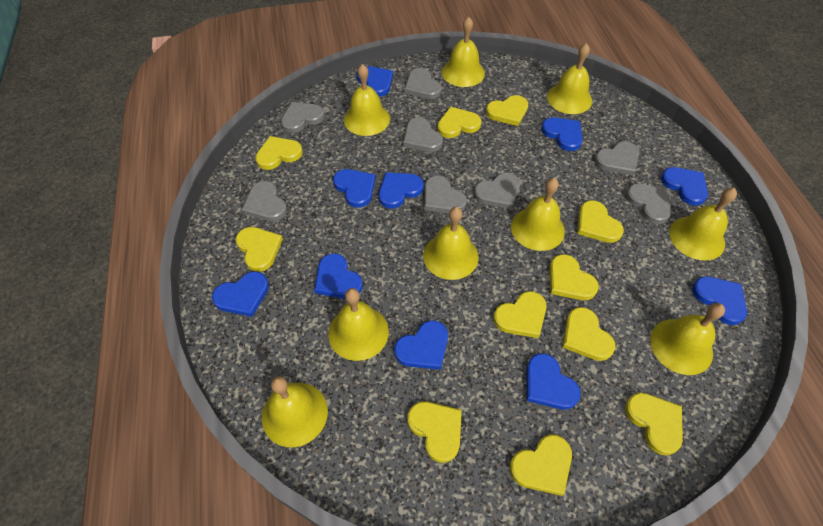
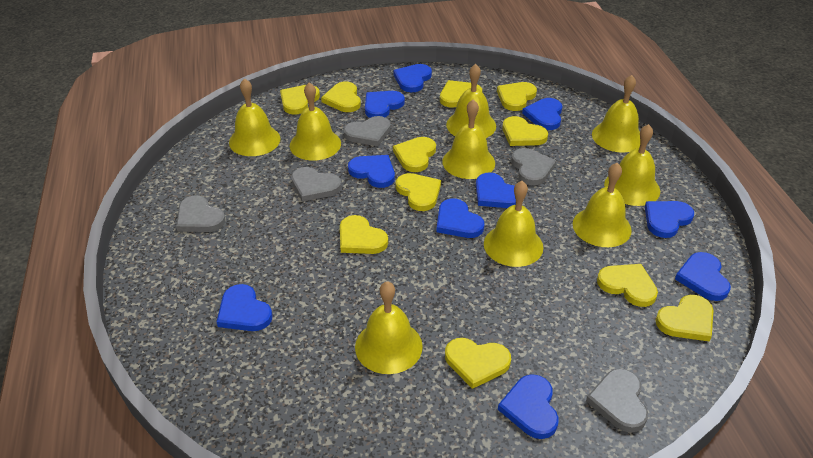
grey heart: 8 -> 5

